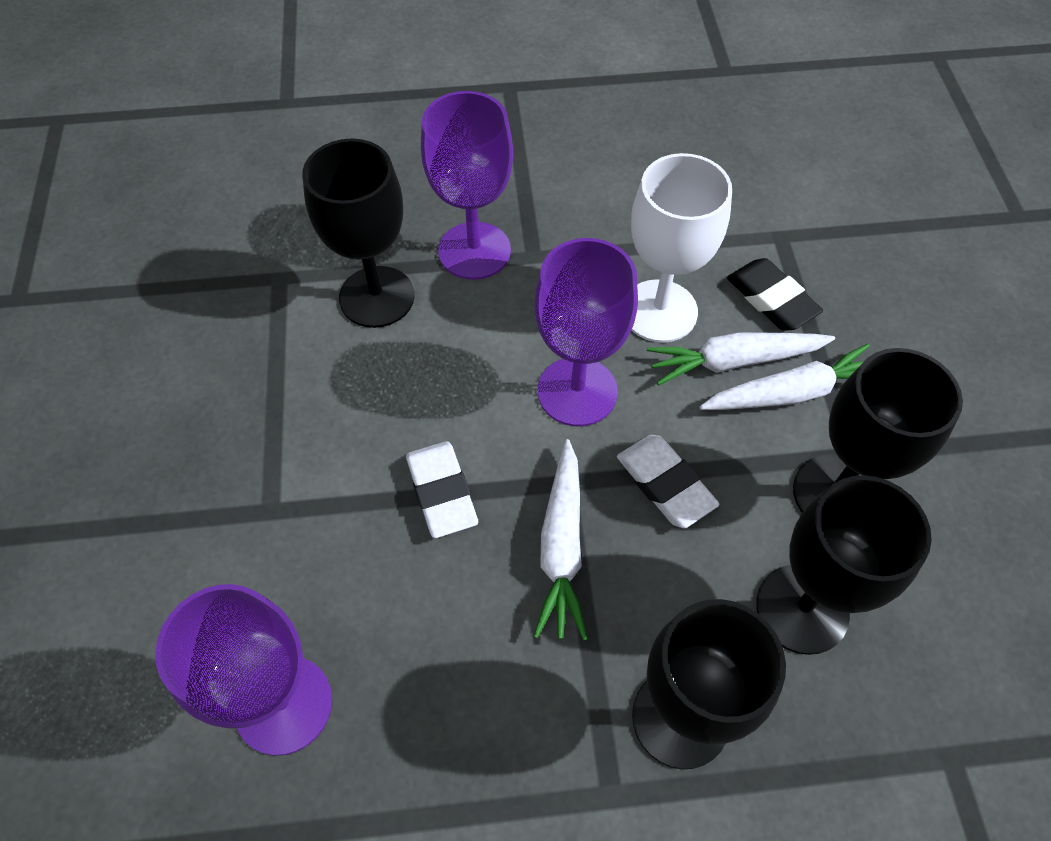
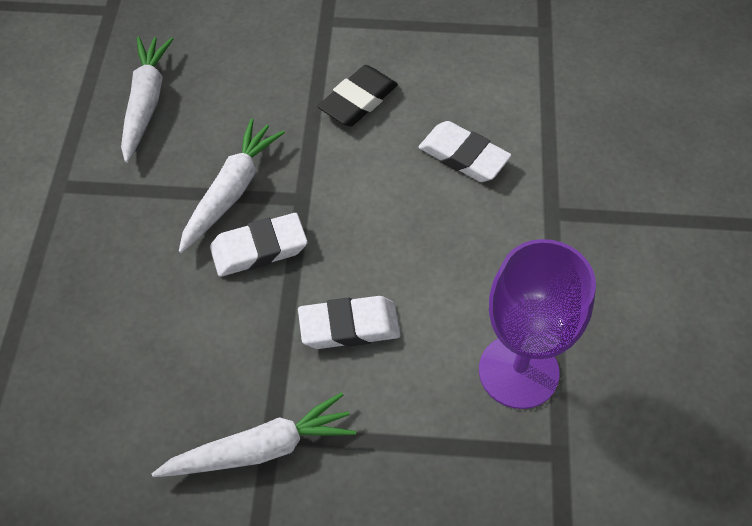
black goblet: 4 -> 0
purple goblet: 3 -> 1
white eraser: 2 -> 3
white goblet: 1 -> 0

